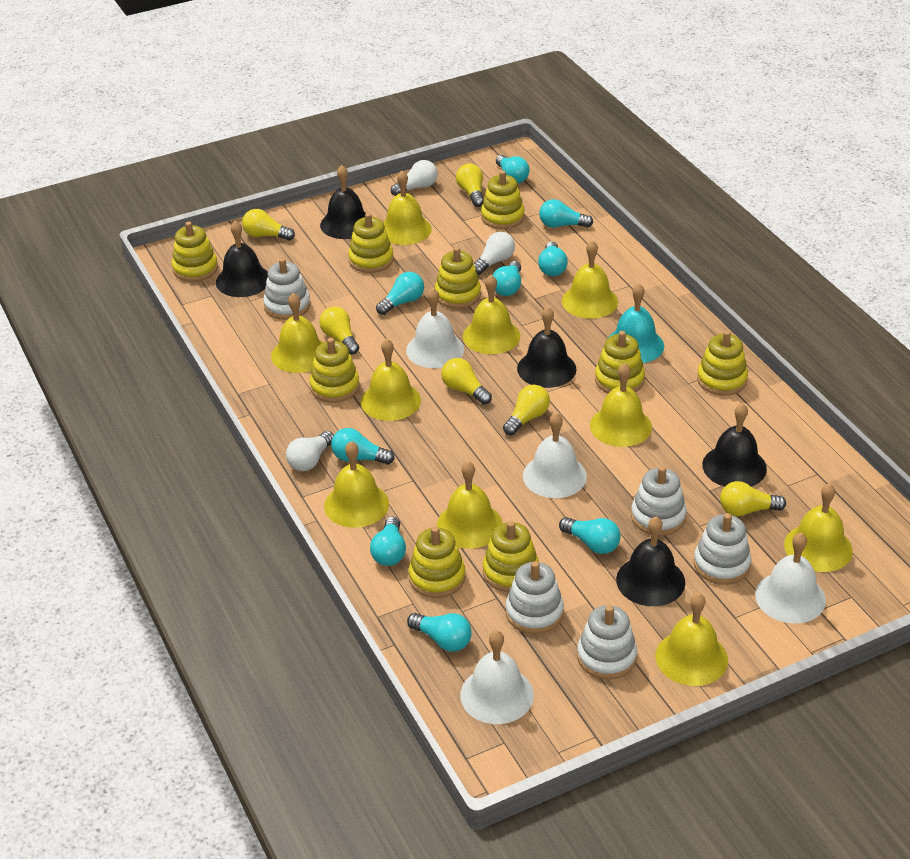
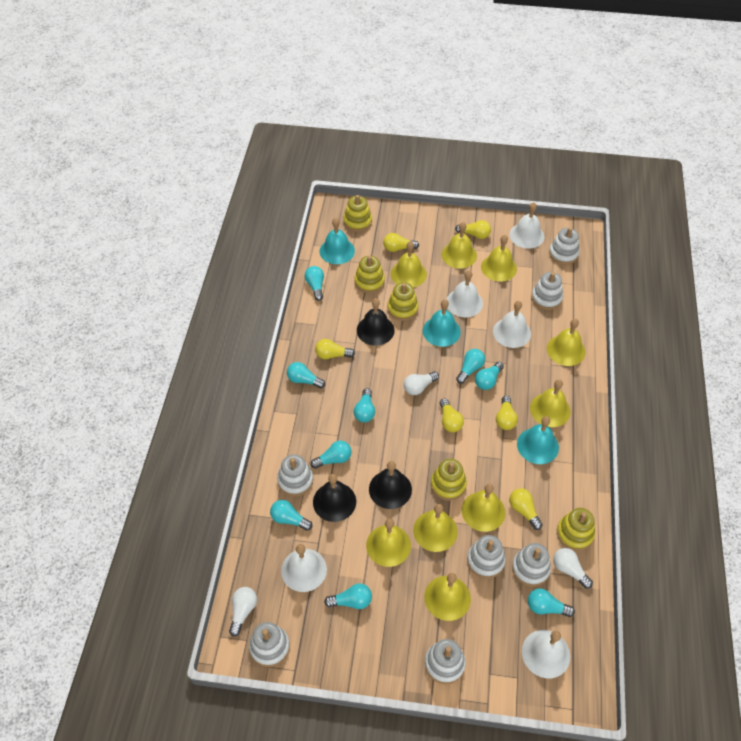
black bell: 5 -> 3
turquoise bell: 1 -> 3
white bell: 4 -> 5
white stacking toy: 5 -> 7
yellow bell: 10 -> 9
yellow stacking toy: 9 -> 5

